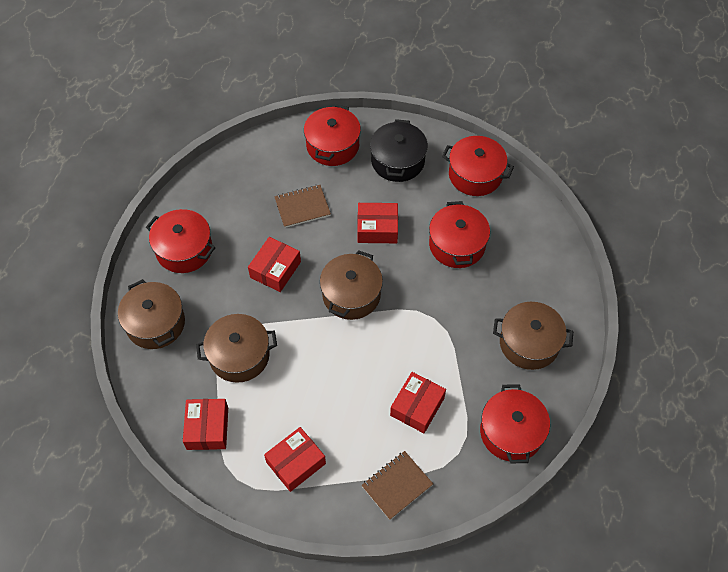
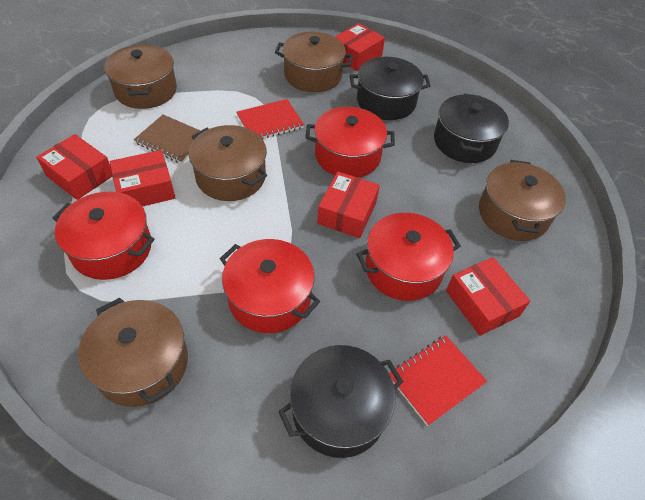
black pot: 1 -> 3
brown notebook: 2 -> 1
brown pot: 4 -> 5
red notebook: 0 -> 2
red pot: 5 -> 4

